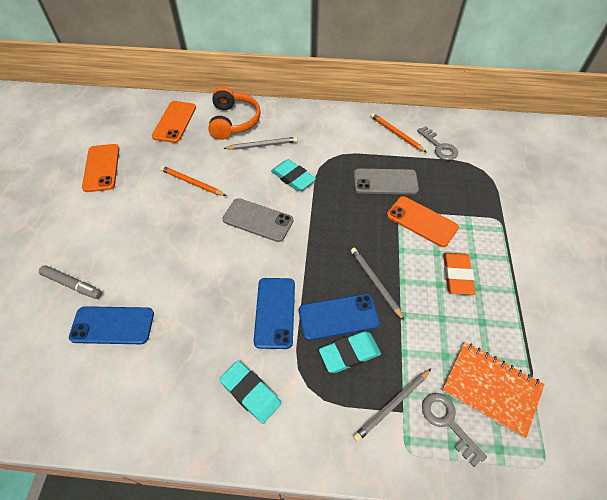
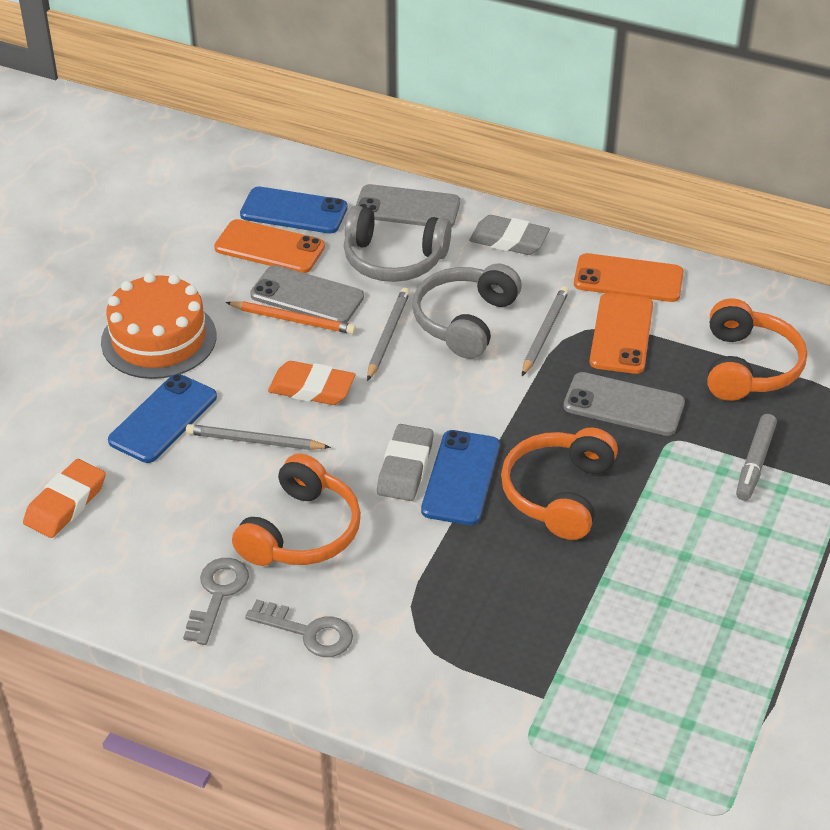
grey eraser: 0 -> 2
grey headphones: 0 -> 2
grey phone: 2 -> 3
orange cake: 0 -> 1
orange eraser: 1 -> 2
orange headphones: 1 -> 3
orange notebook: 1 -> 0
orange pencil: 2 -> 1
turquoise eraser: 3 -> 0

